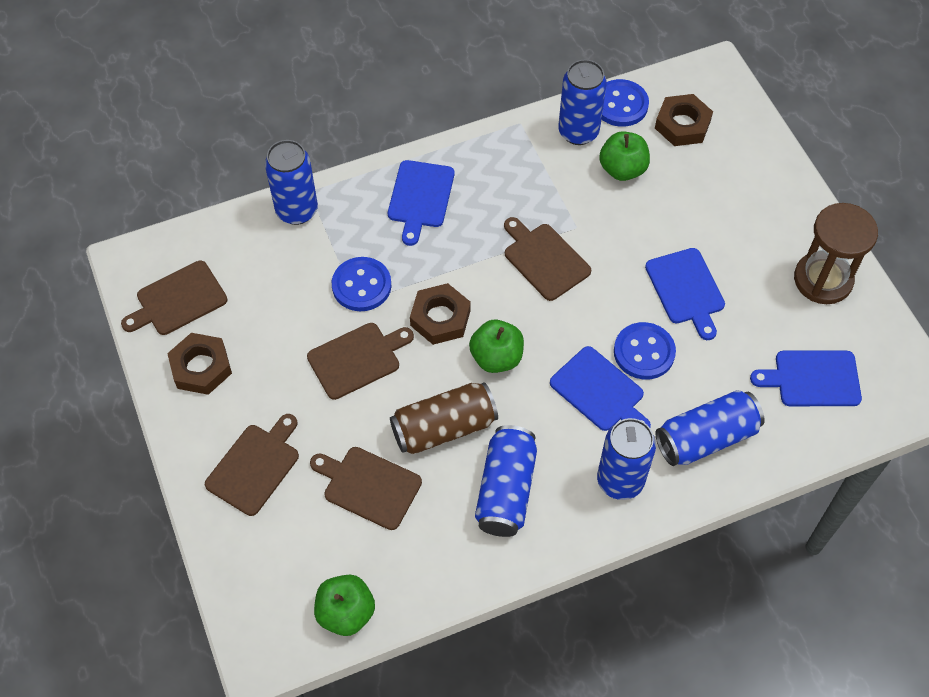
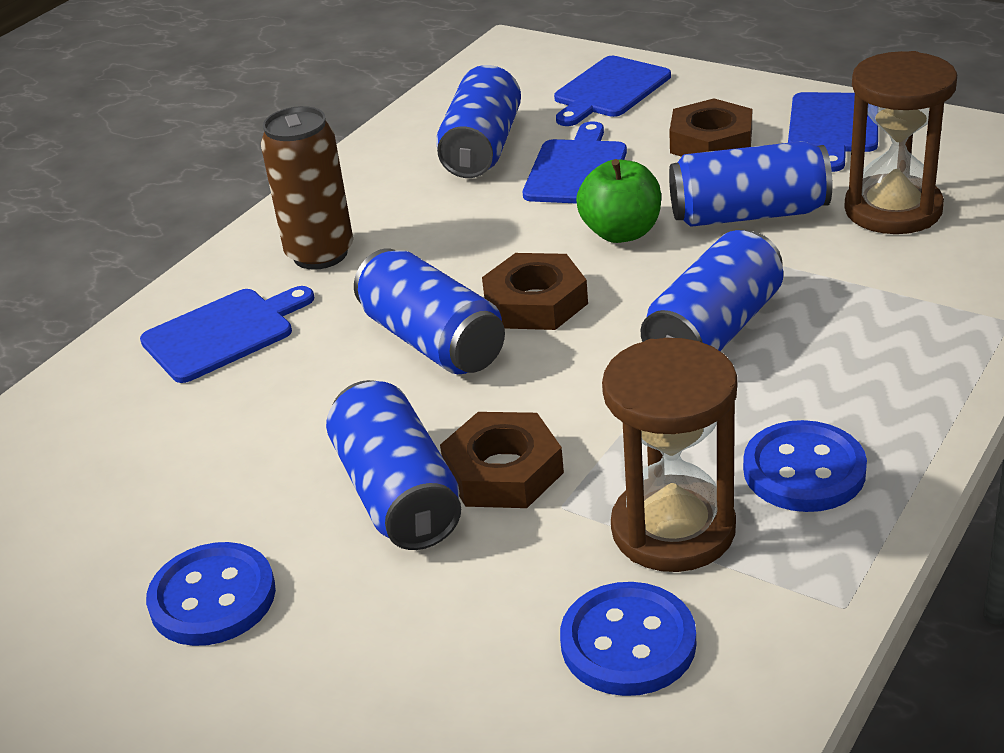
brown cutting board: 5 -> 0
brown hourglass: 1 -> 2
green apple: 3 -> 1

